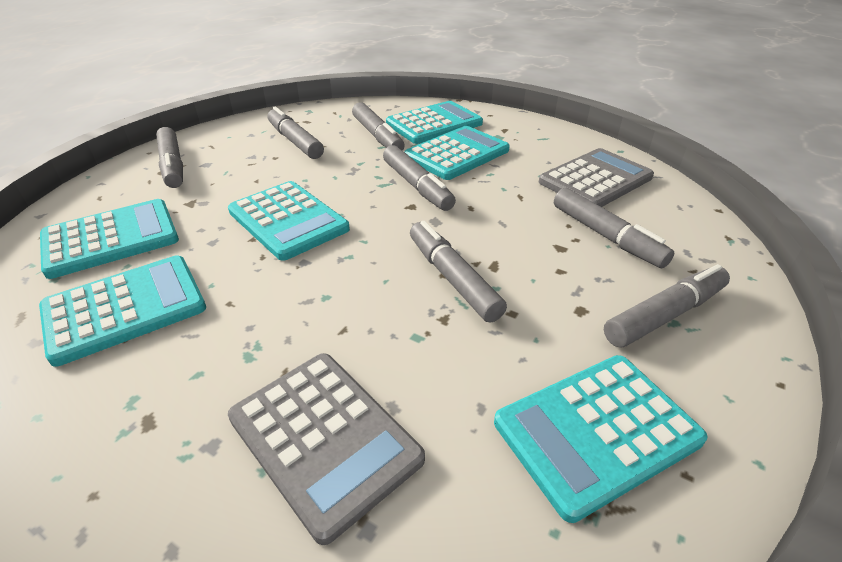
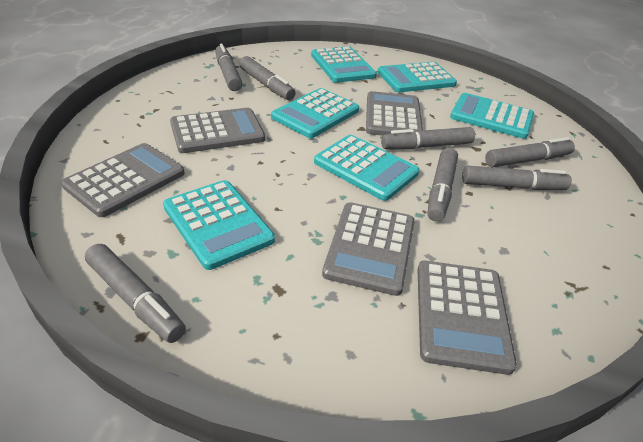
grey calculator: 2 -> 5

